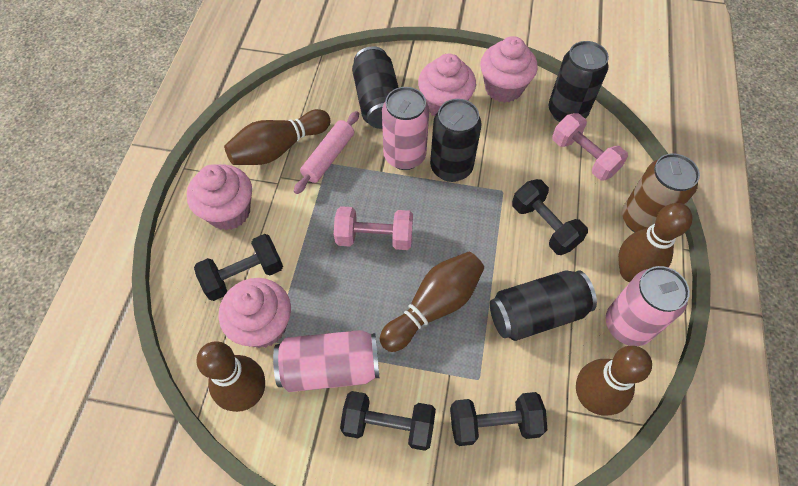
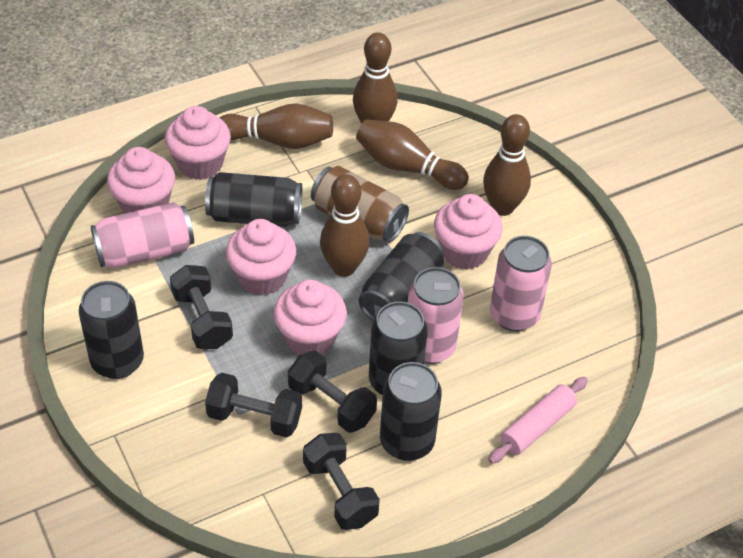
black can: 4 -> 5
pink cupcake: 4 -> 5
pink dumbbell: 2 -> 0

